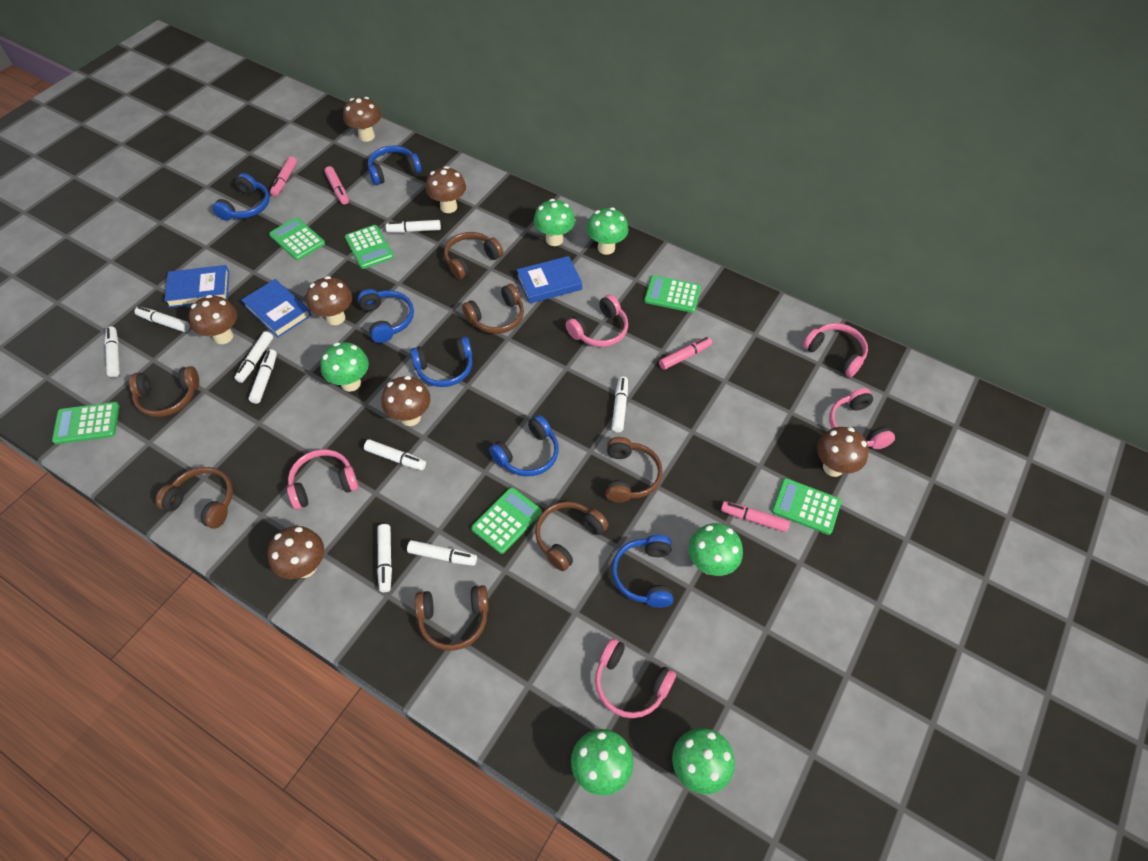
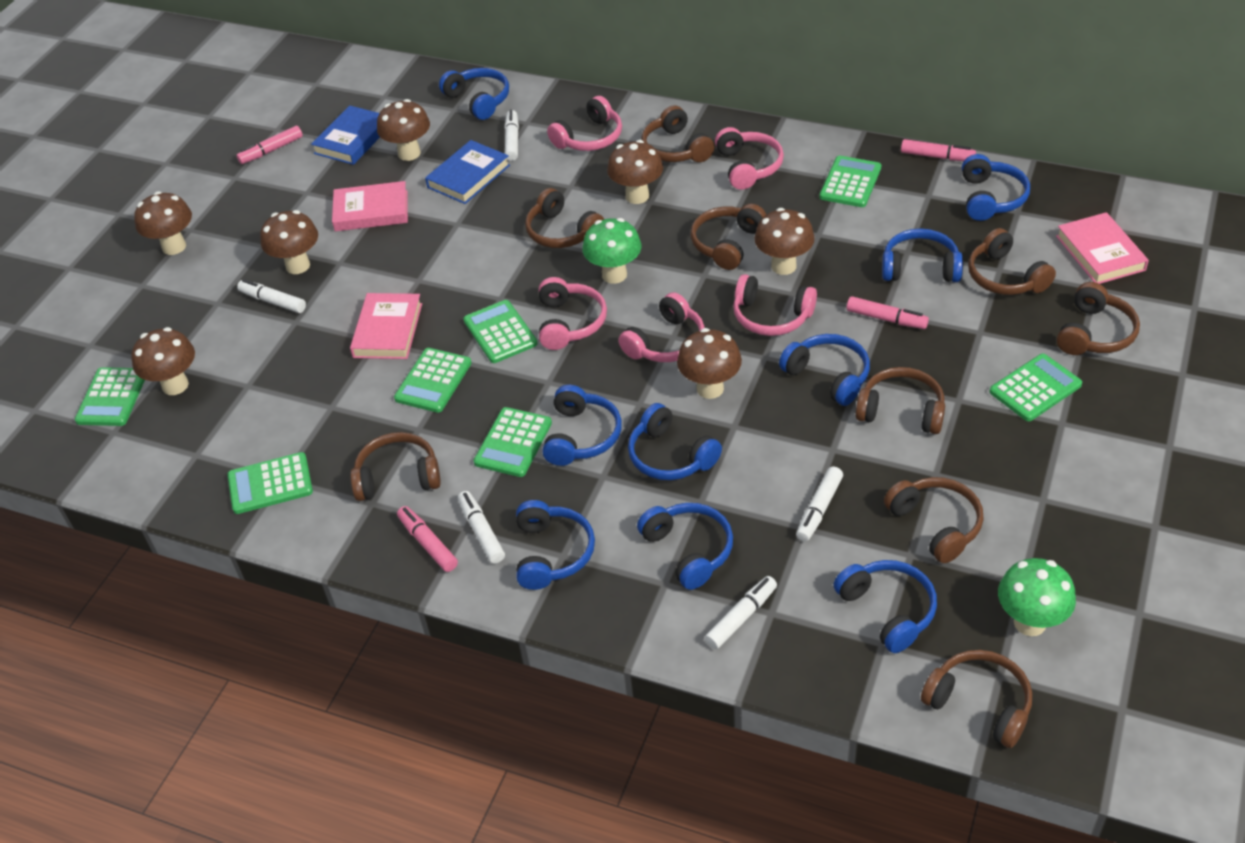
blue book: 3 -> 2
blue headphones: 6 -> 9
brown headphones: 7 -> 9
green calculator: 6 -> 7
green mushroom: 6 -> 2
pink book: 0 -> 3
white marker: 9 -> 5

